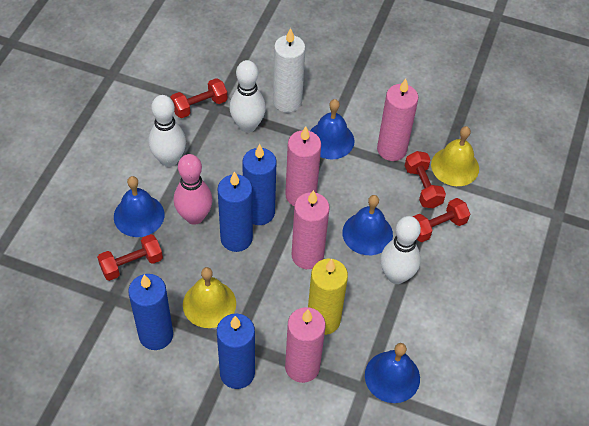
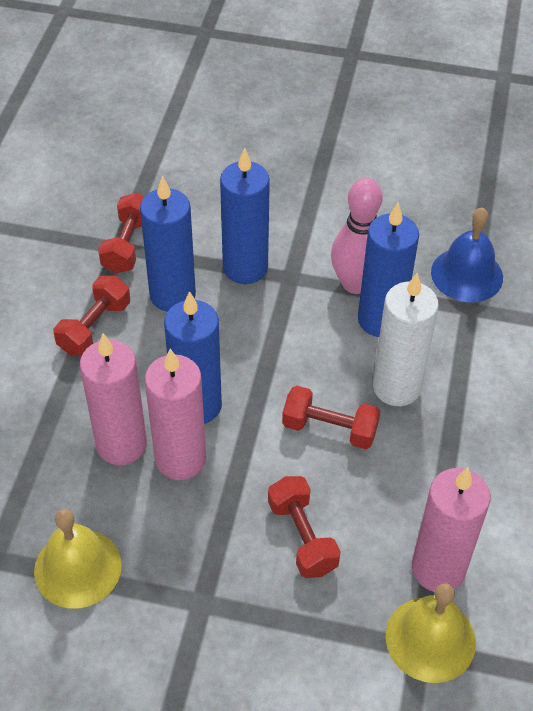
blue bell: 4 -> 1
pink candle: 4 -> 3
white bowling pin: 3 -> 0
yellow candle: 1 -> 0

